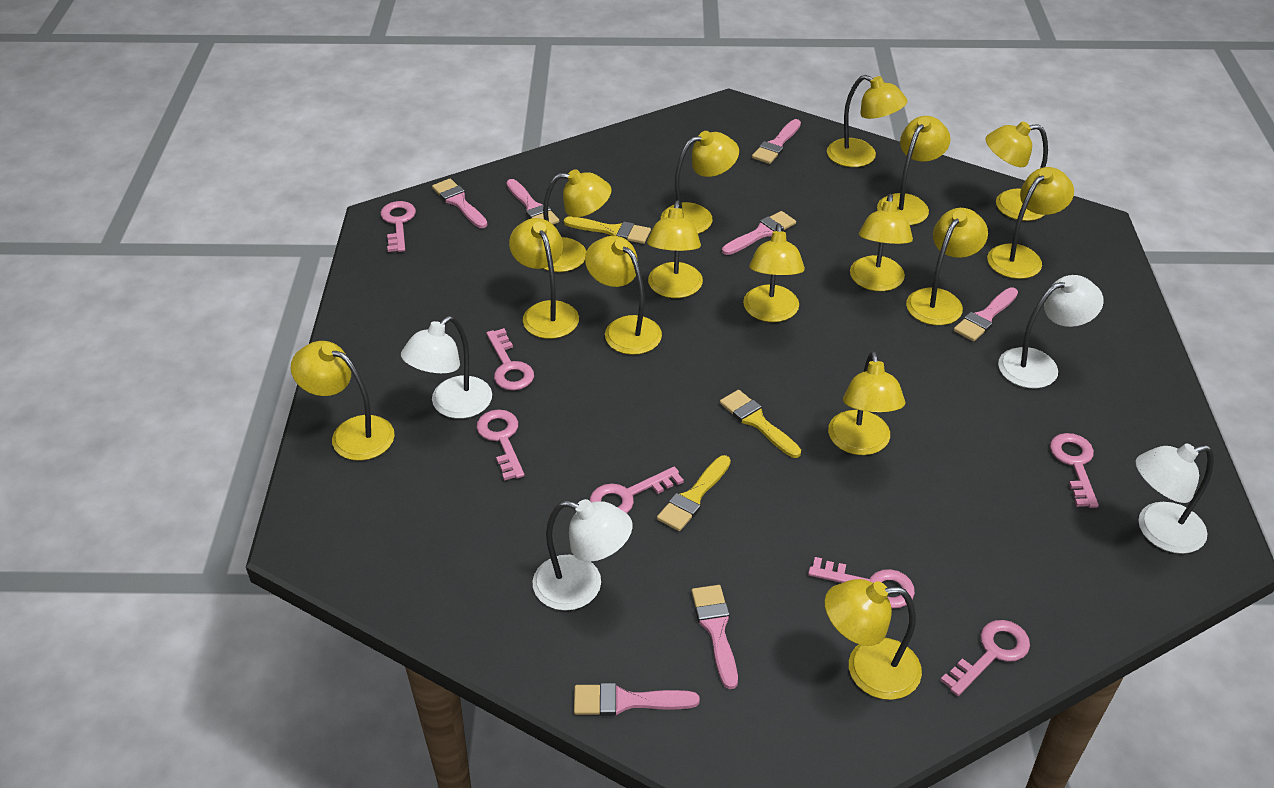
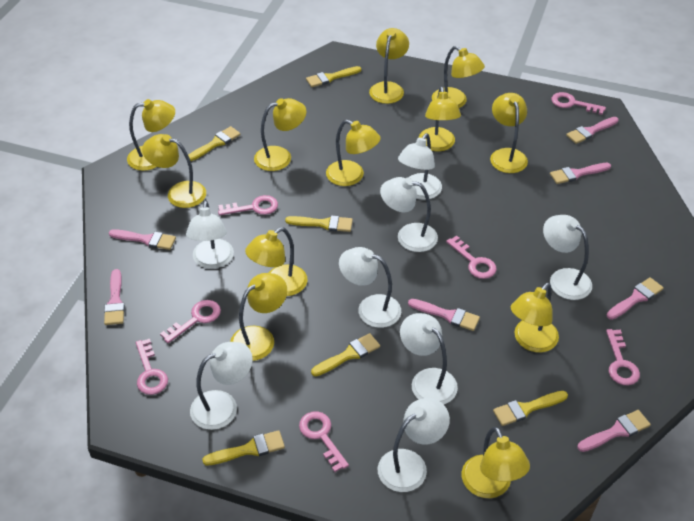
white lamp: 4 -> 8
yellow brush: 3 -> 6
yellow lamp: 15 -> 12

